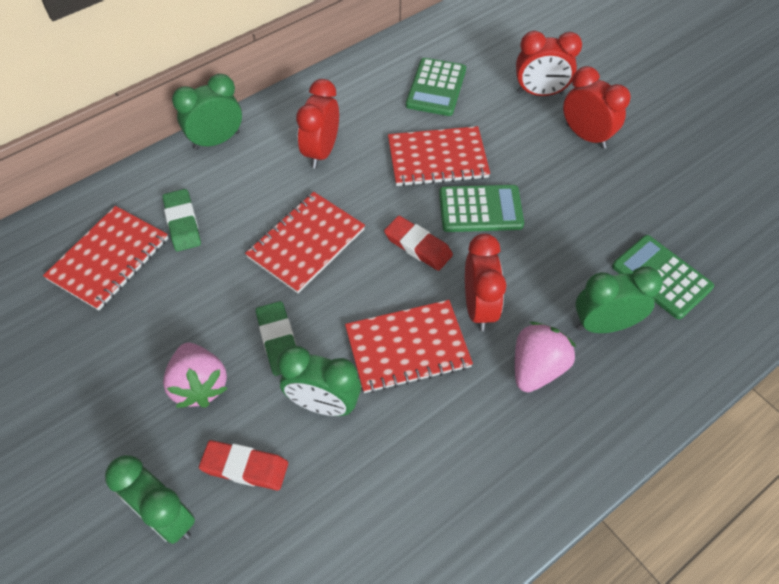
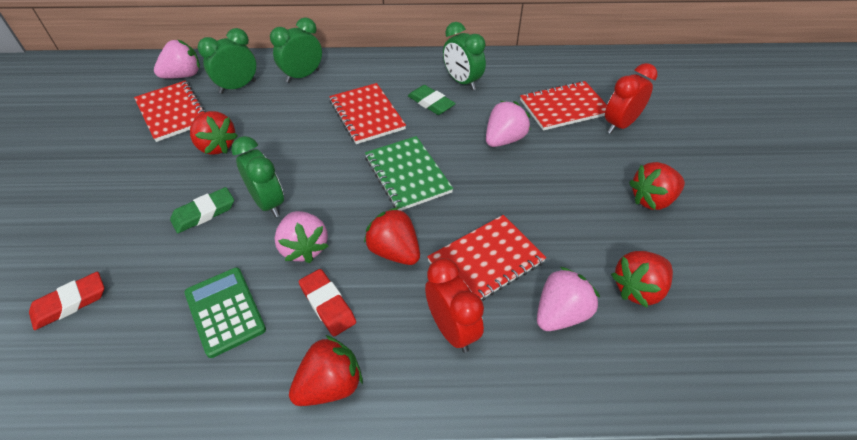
green calculator: 3 -> 1
green notebook: 0 -> 1
pink strawberry: 2 -> 4
red clock: 4 -> 2
red strawberry: 0 -> 5

